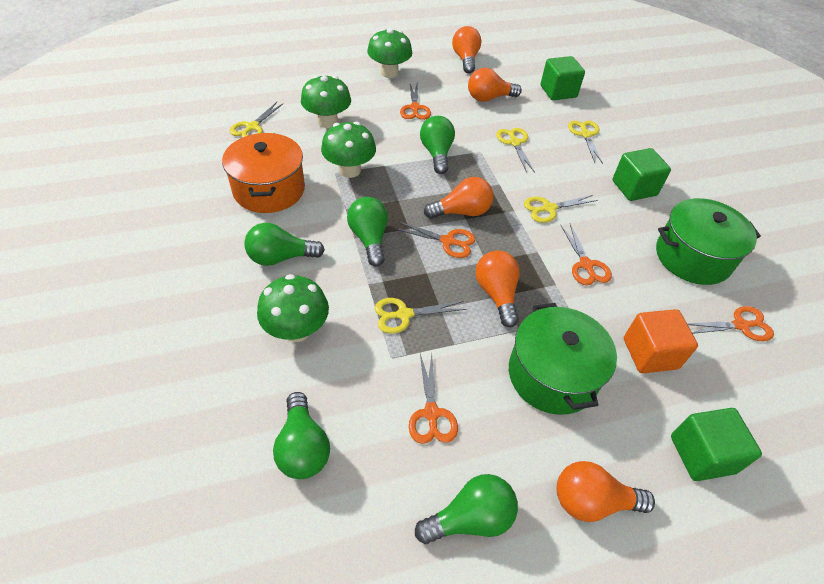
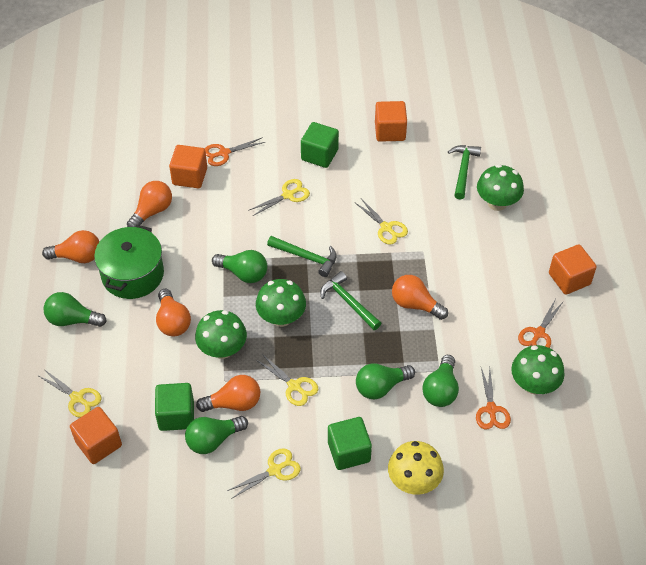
green hammer: 0 -> 3
green pot: 2 -> 1
orange cube: 1 -> 4
orange pot: 1 -> 0
orange scissors: 5 -> 3
yellow mushroom: 0 -> 1

